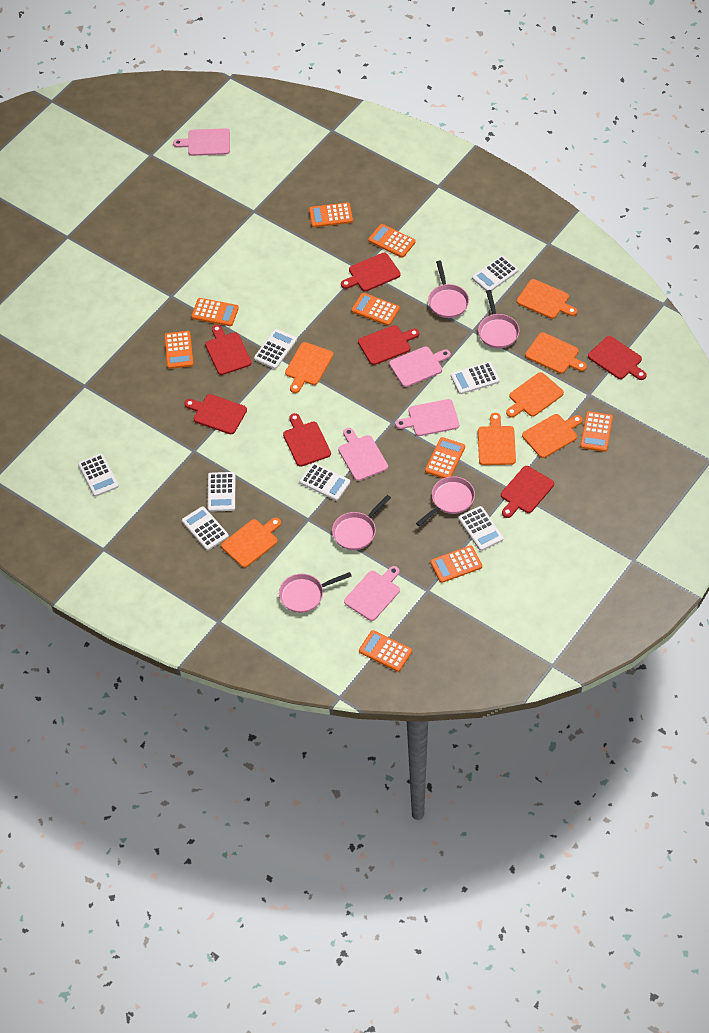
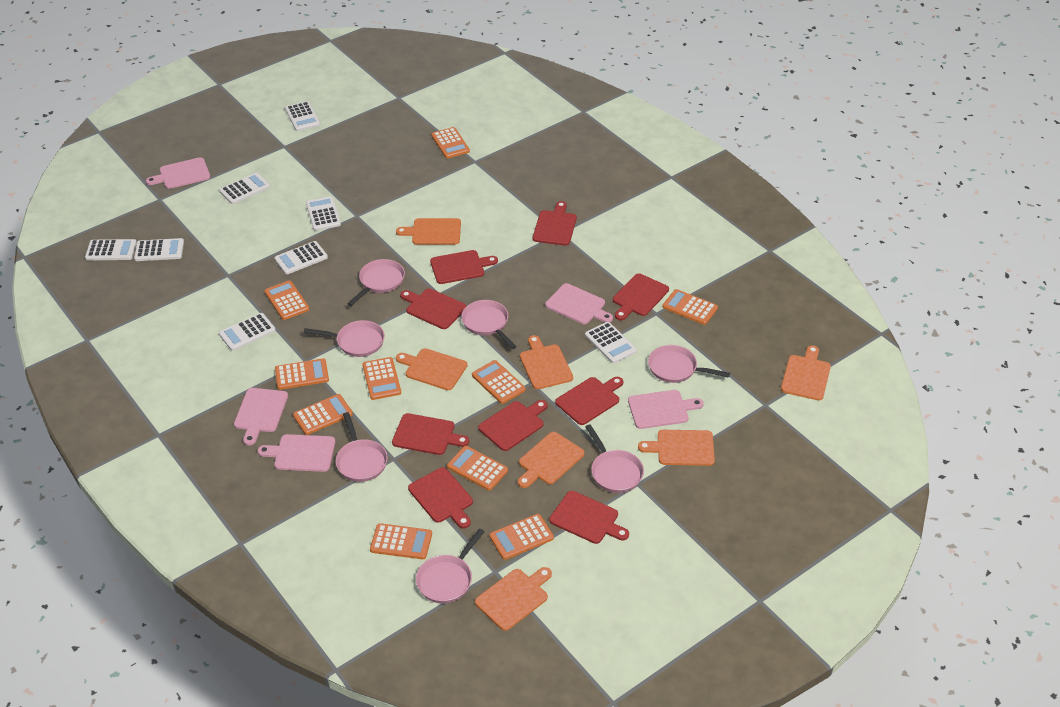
orange calculator: 9 -> 10
pink pan: 5 -> 7
red cutting board: 7 -> 9

